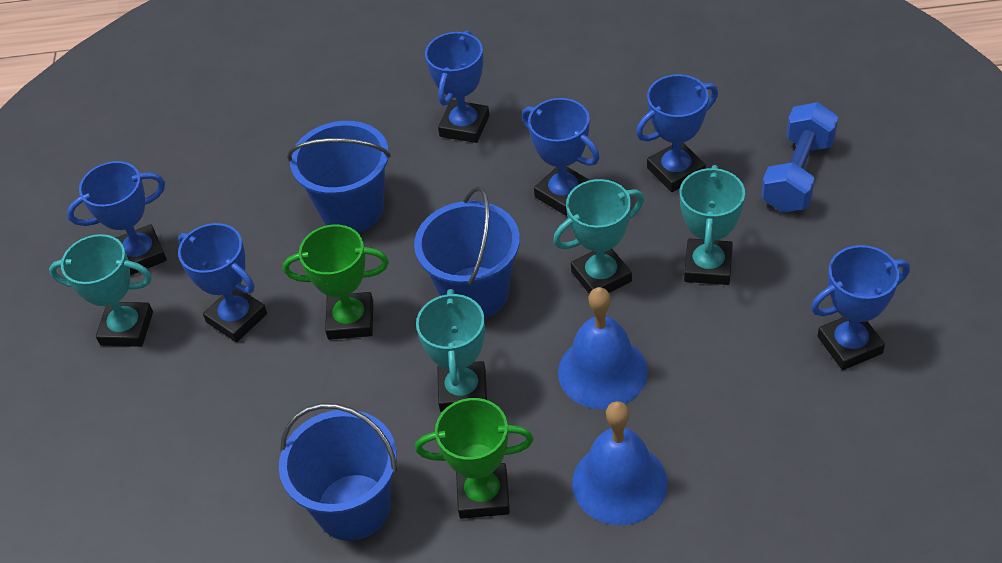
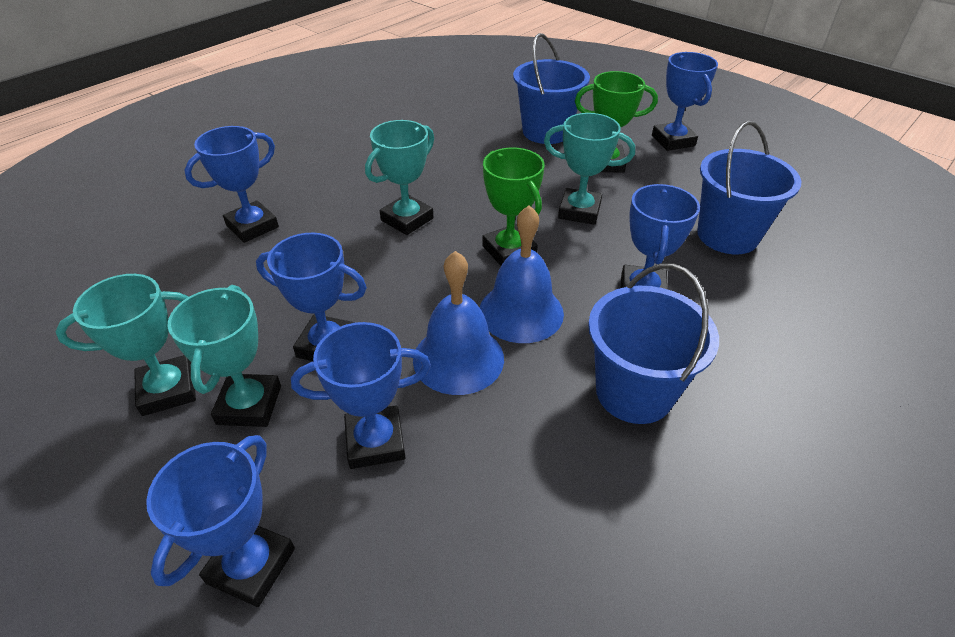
blue dumbbell: 1 -> 0

